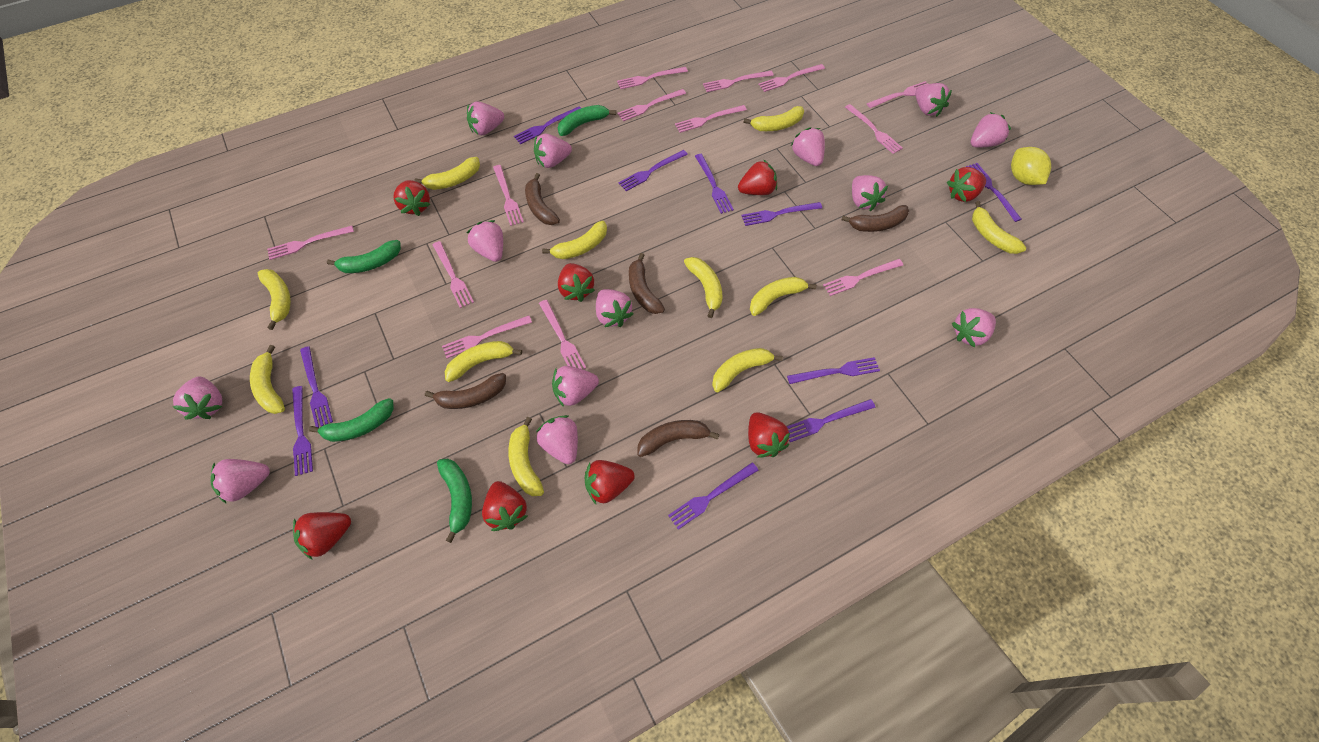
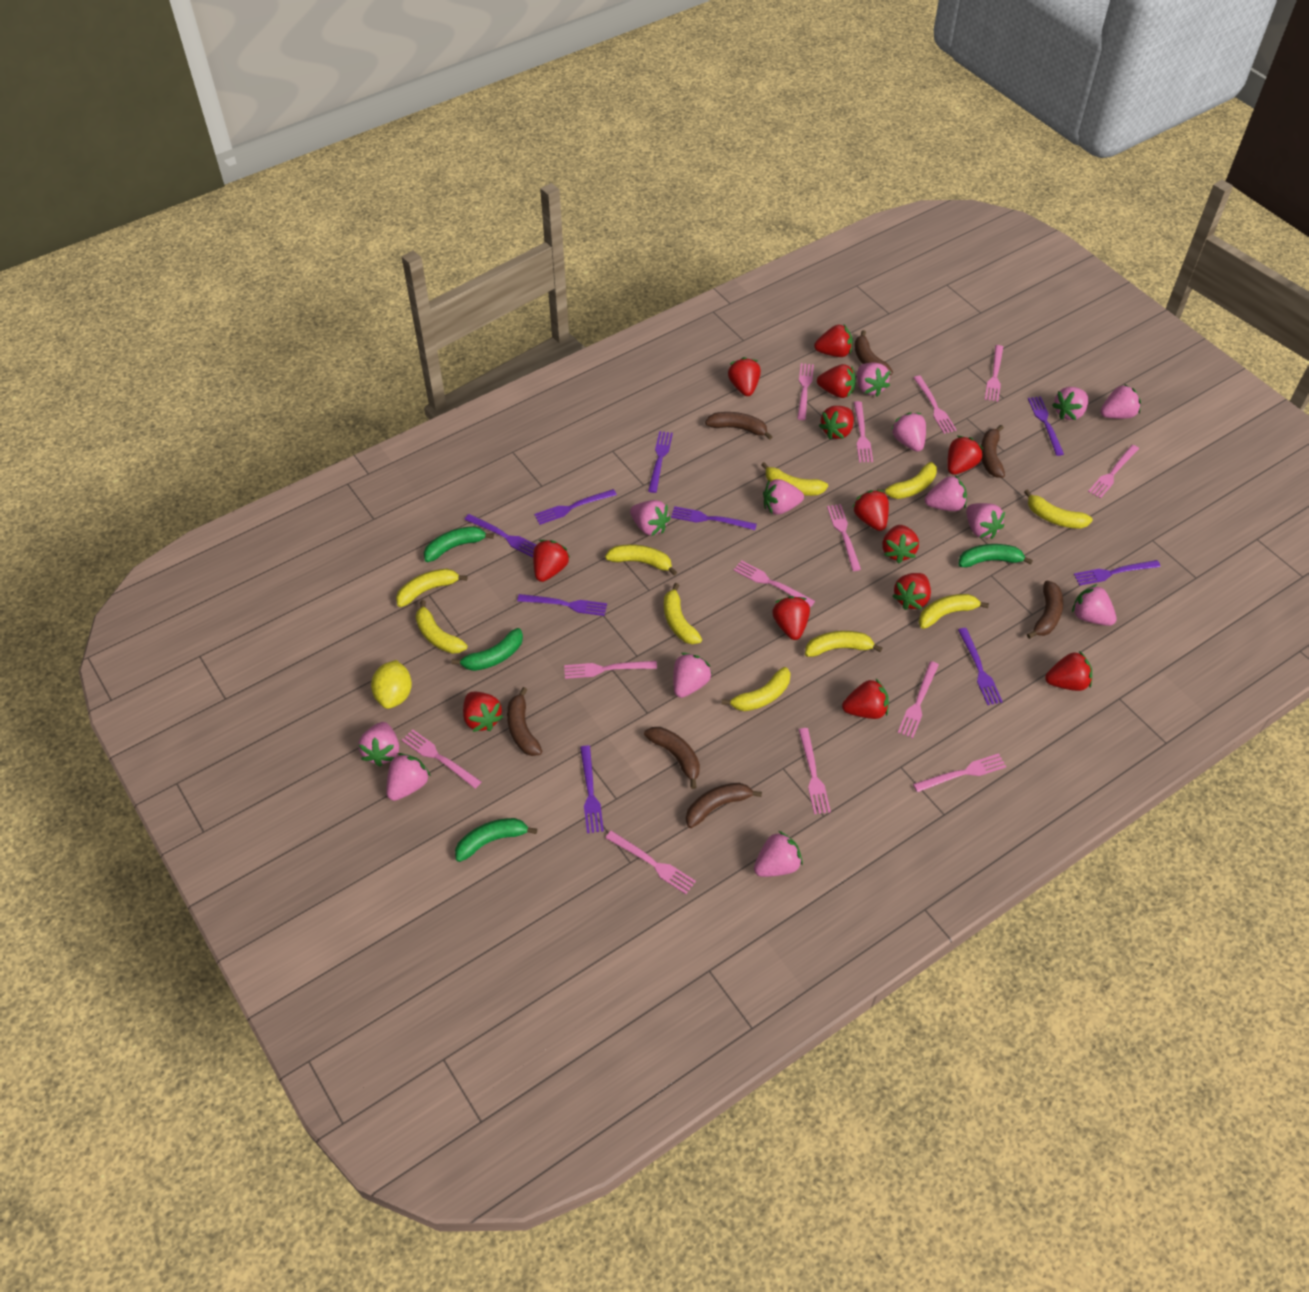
brown banana: 5 -> 7
purple fork: 10 -> 9
red strawberry: 8 -> 13
yellow banana: 11 -> 10

